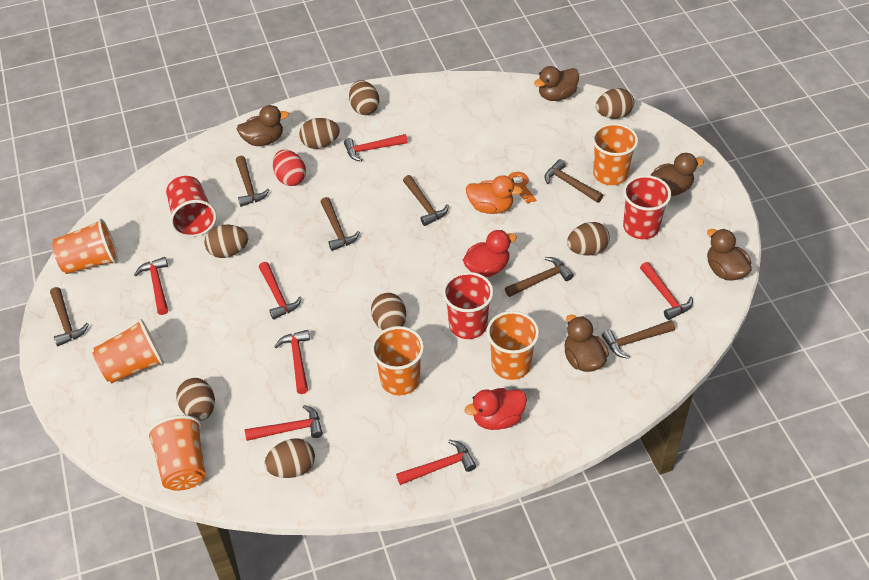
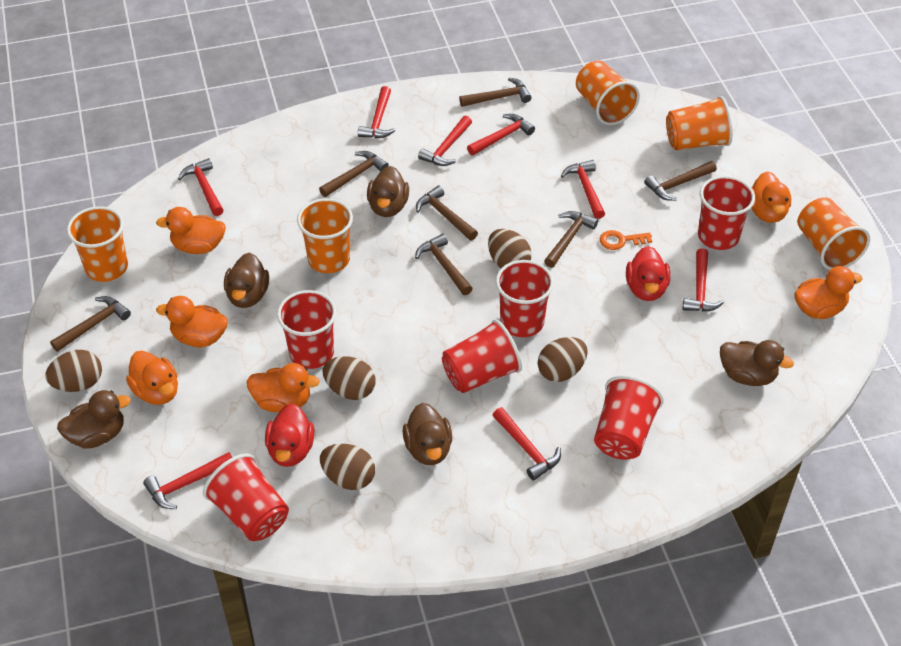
brown egg: 8 -> 5
orange cup: 6 -> 5
orange duck: 1 -> 6
red cup: 3 -> 6
red egg: 1 -> 0
red hammer: 7 -> 8

